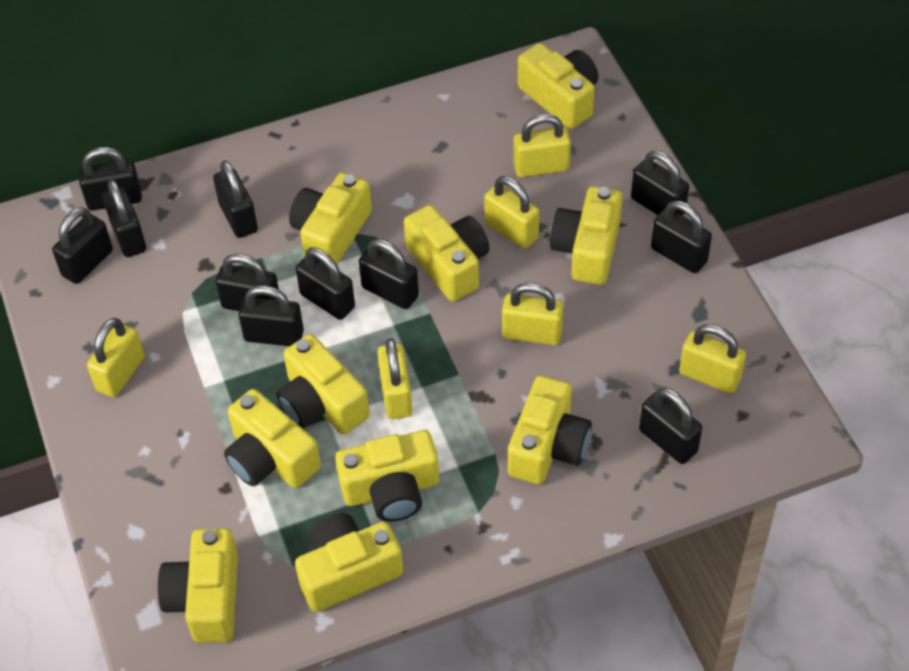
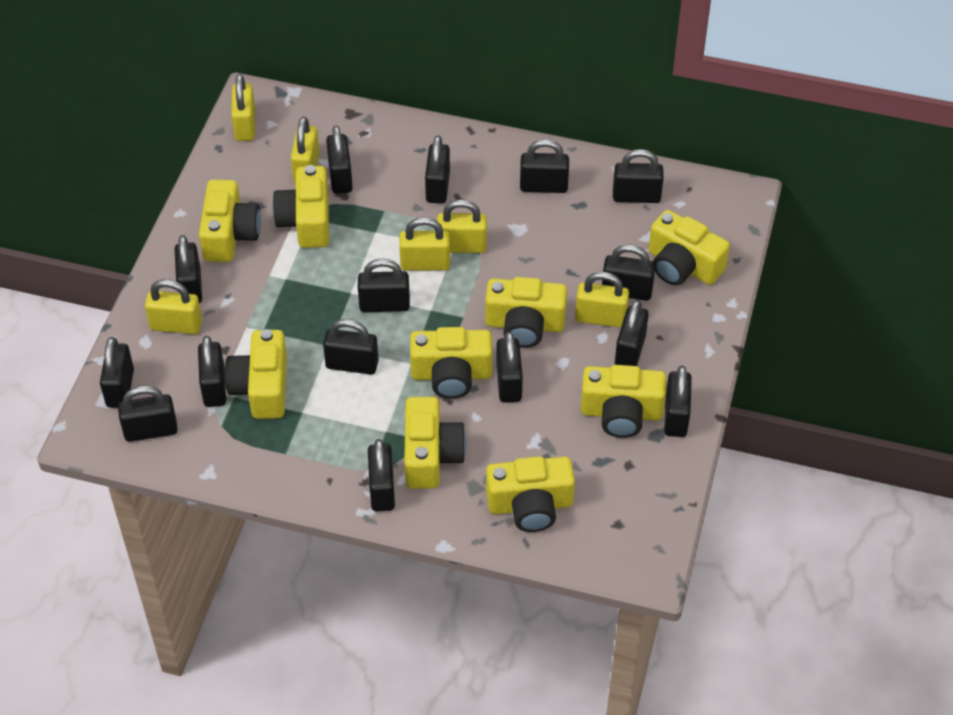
black padlock: 11 -> 15
yellow camera: 10 -> 9

